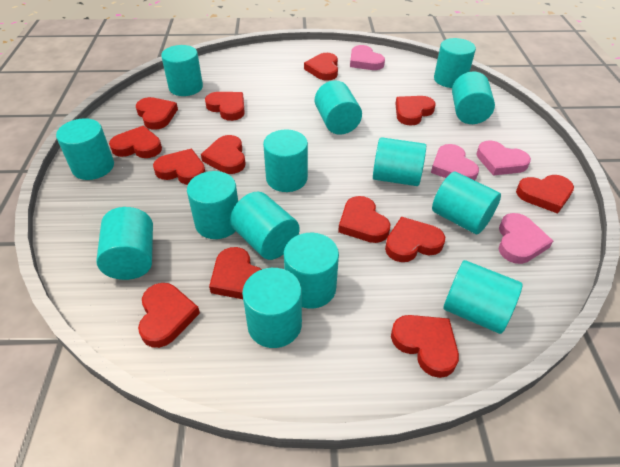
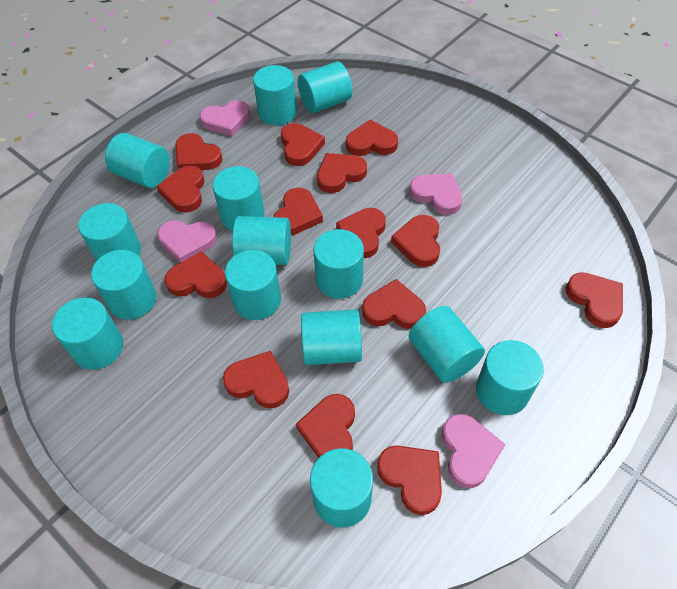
red heart: 13 -> 14

